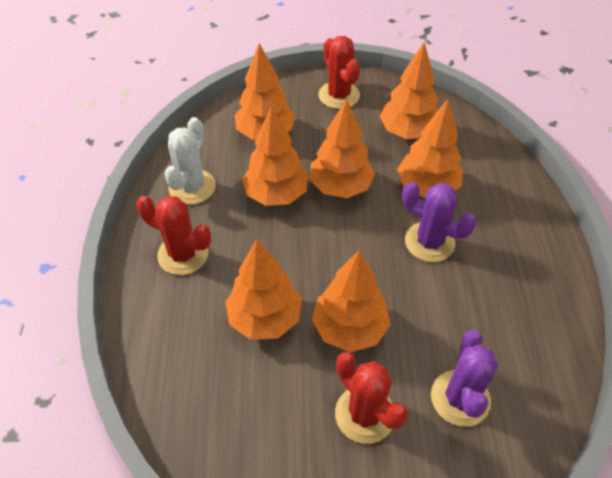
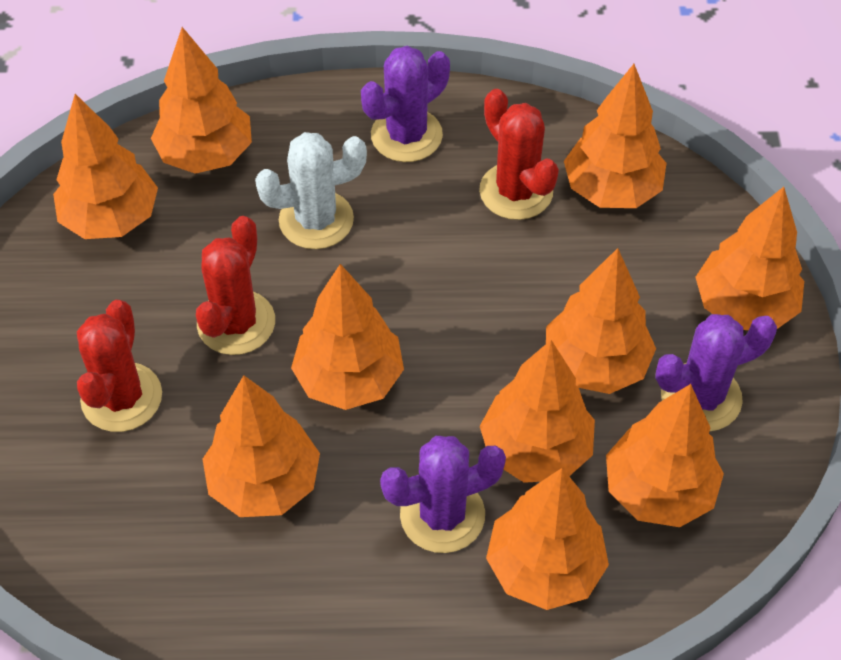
orange tree: 7 -> 10
purple cactus: 2 -> 3

